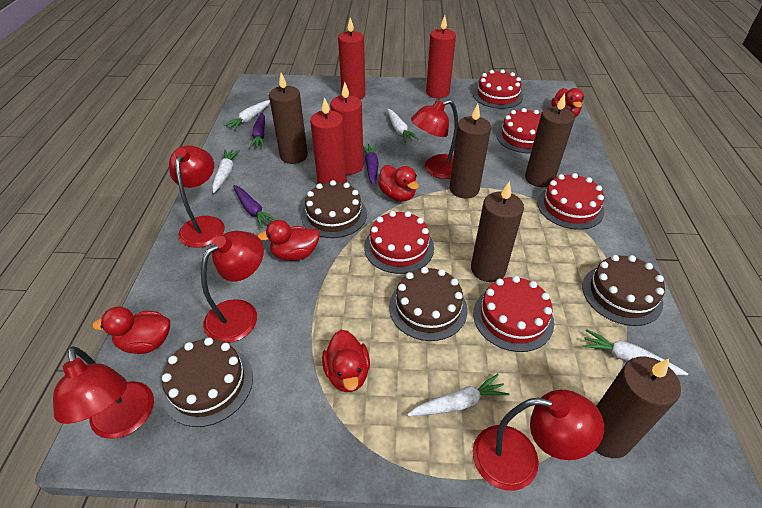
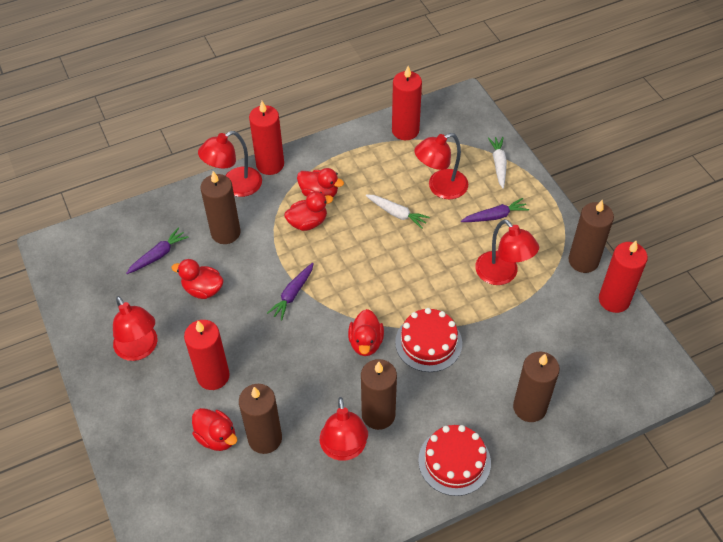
brown cake: 4 -> 0
red cake: 5 -> 2
white carrot: 5 -> 2

